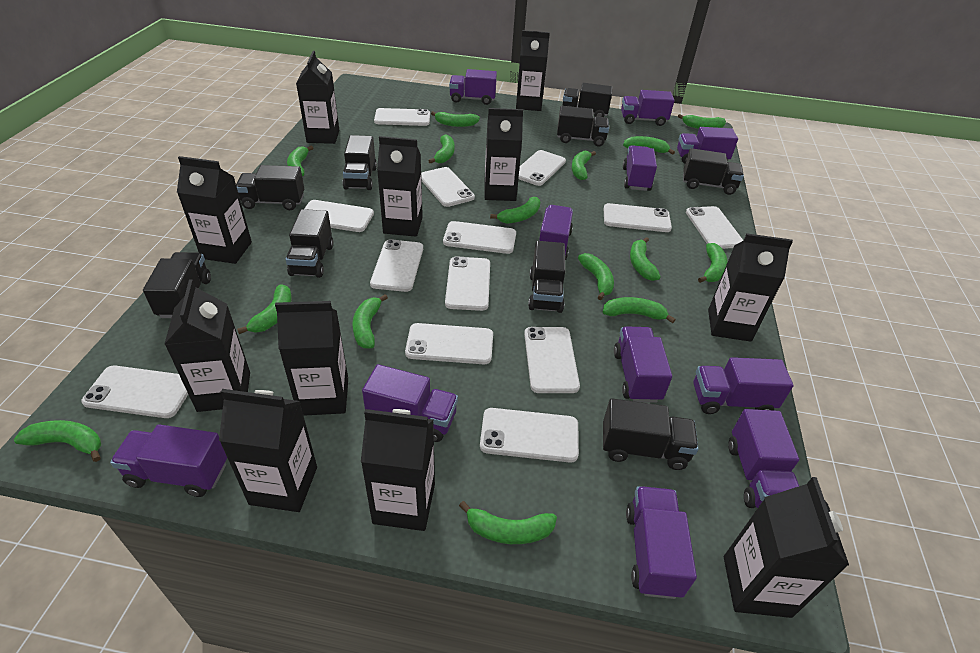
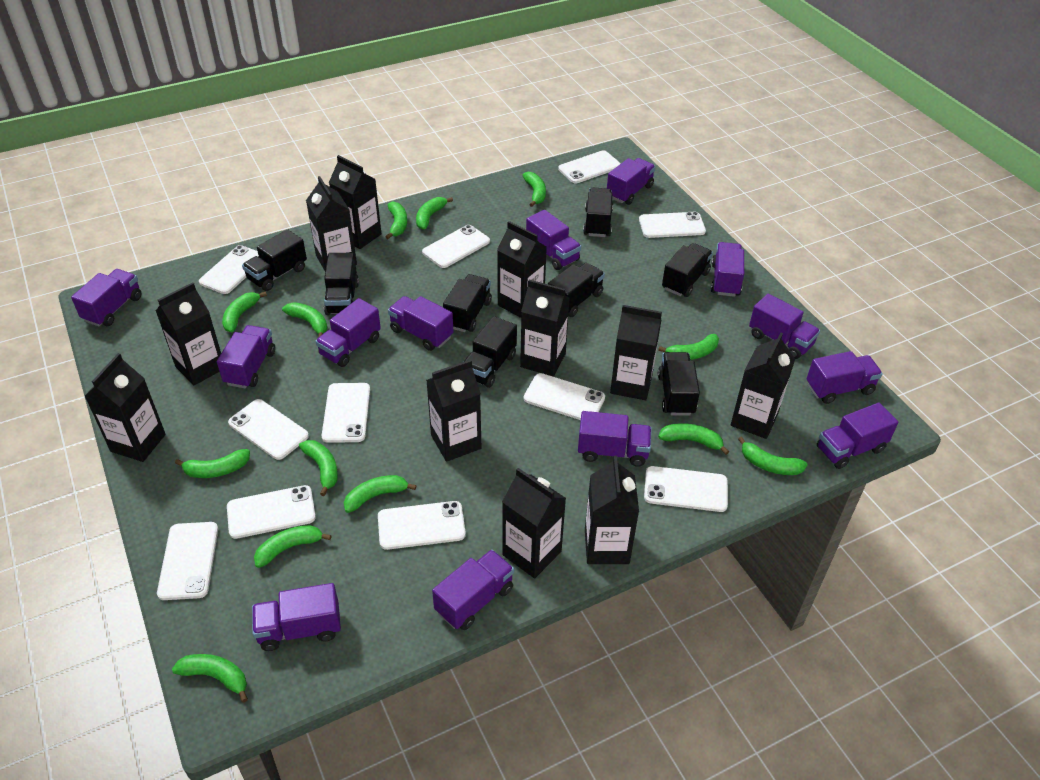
black truck: 9 -> 8
green banana: 15 -> 13
purple truck: 11 -> 13
white phone: 13 -> 11

